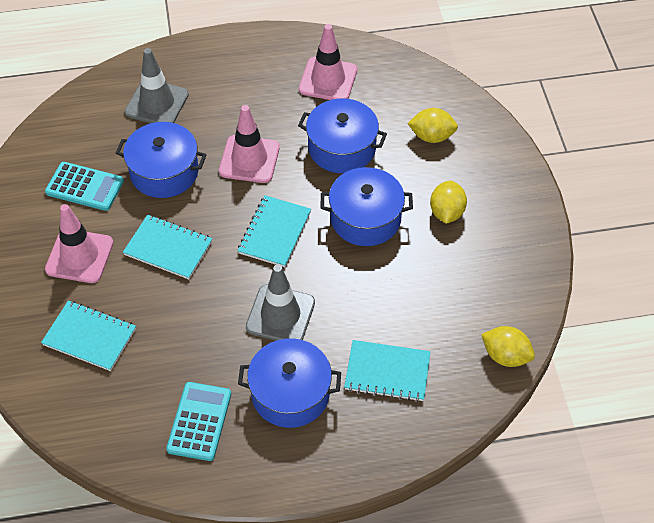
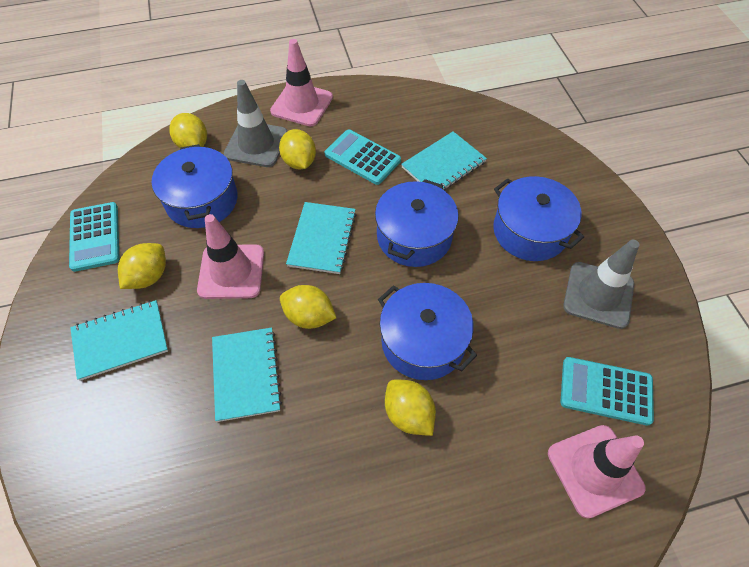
turquoise calculator: 2 -> 3
yellow lemon: 3 -> 5

